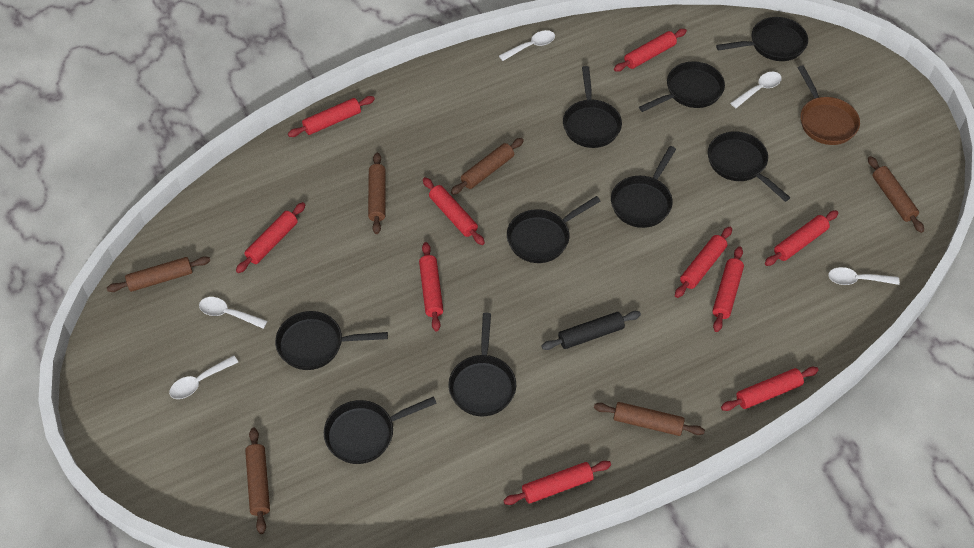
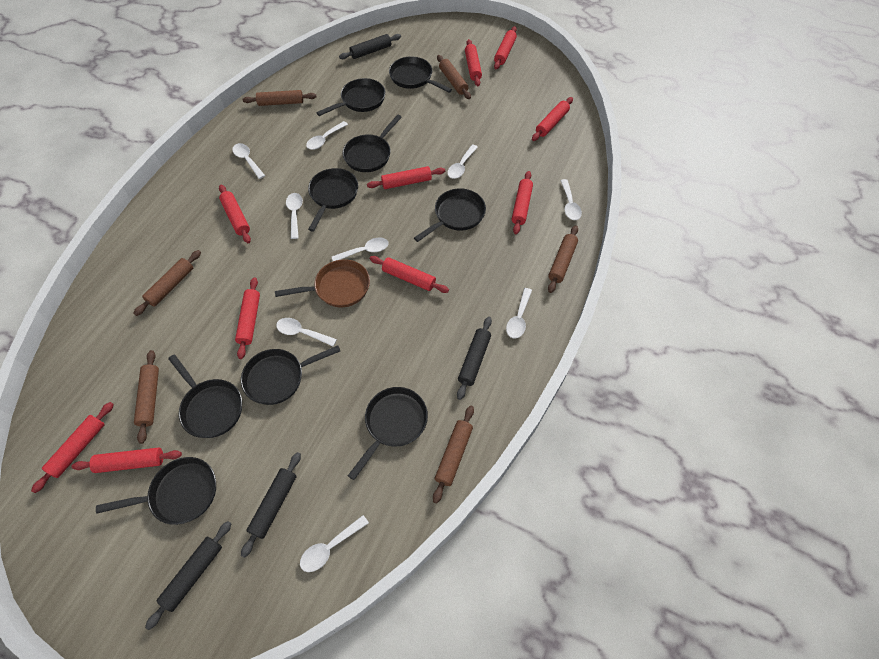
black rolling pin: 1 -> 4
white spoon: 5 -> 9

